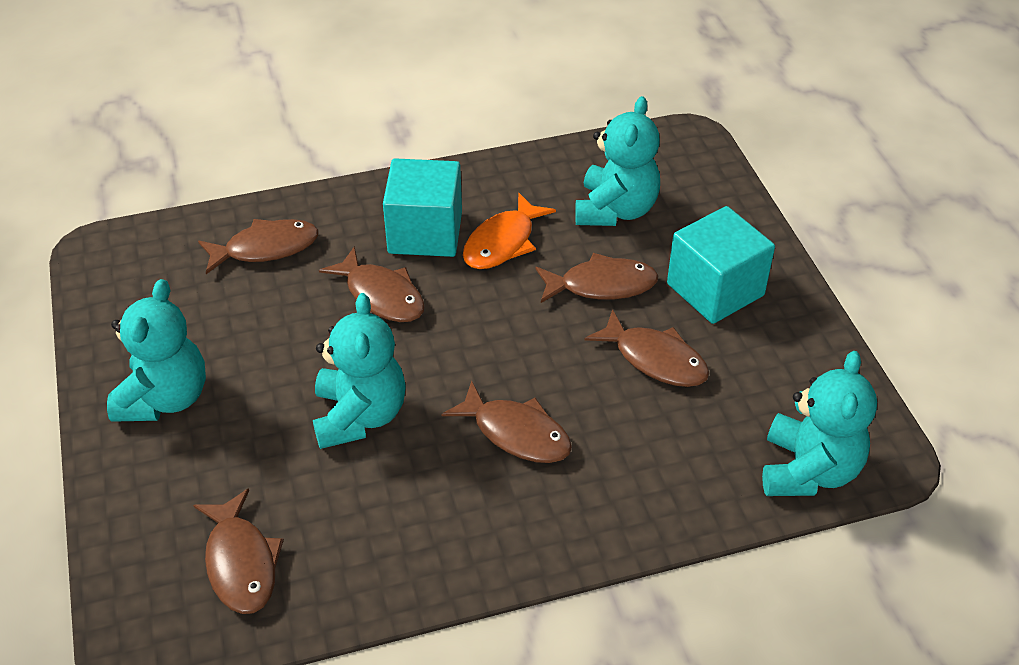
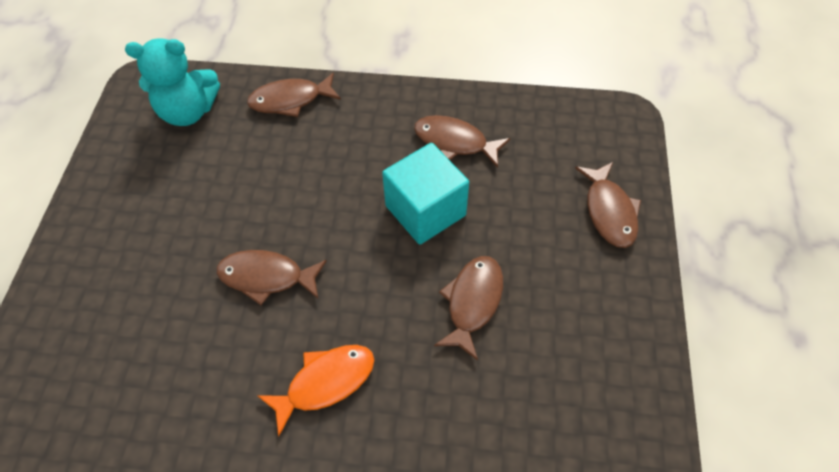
brown fish: 6 -> 5
turquoise cube: 2 -> 1
turquoise teddy bear: 4 -> 1

